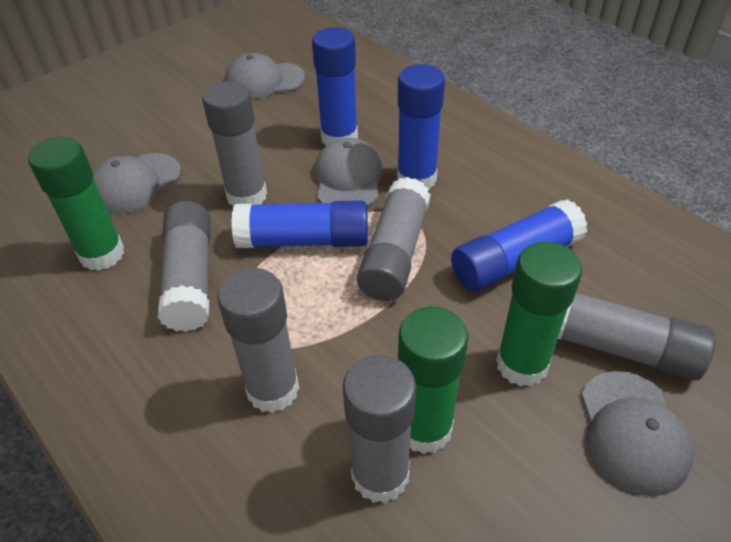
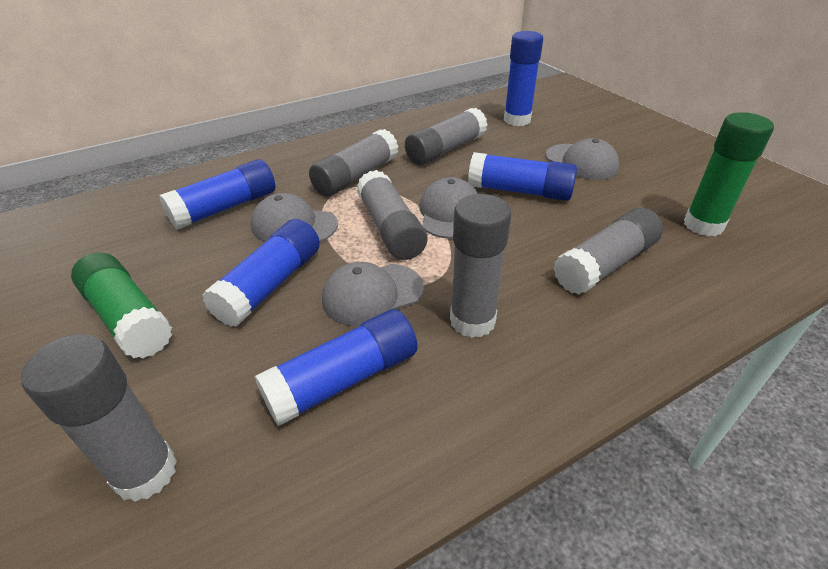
blue glue stick: 4 -> 5
green glue stick: 3 -> 2

